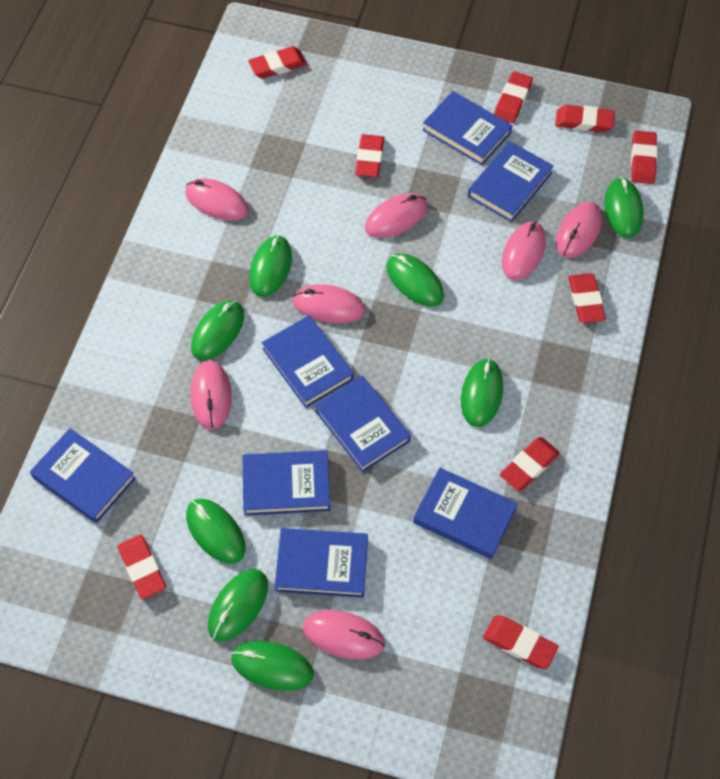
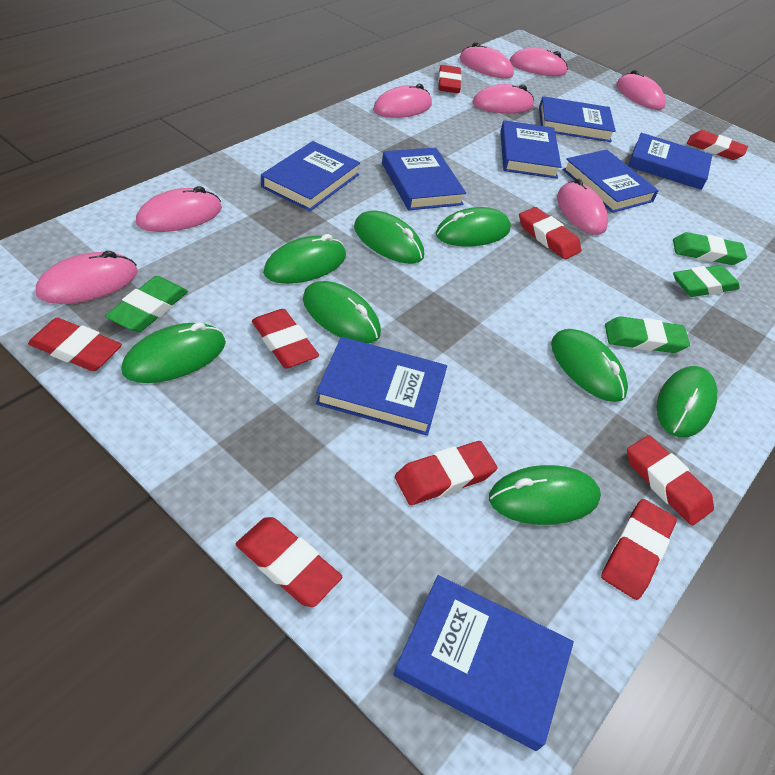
green eraser: 0 -> 4
pink mouse: 7 -> 8

